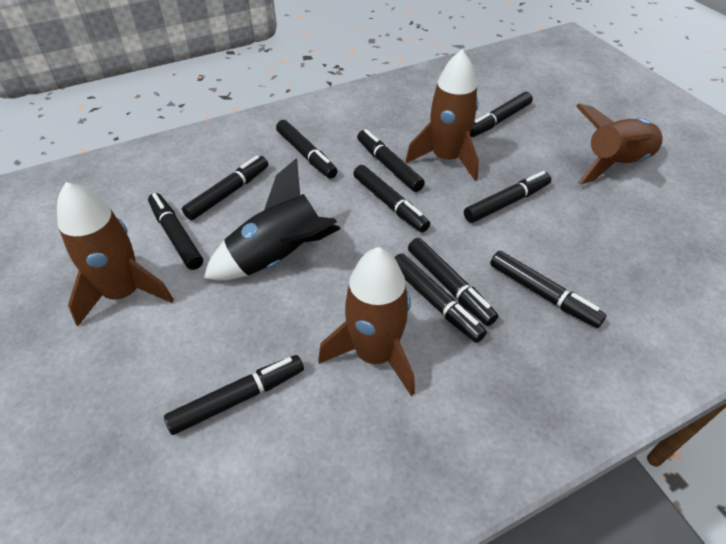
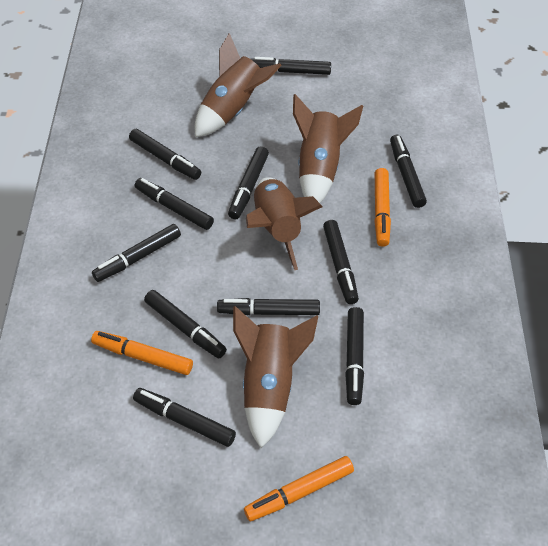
black rocket: 1 -> 0
orange marker: 0 -> 3

